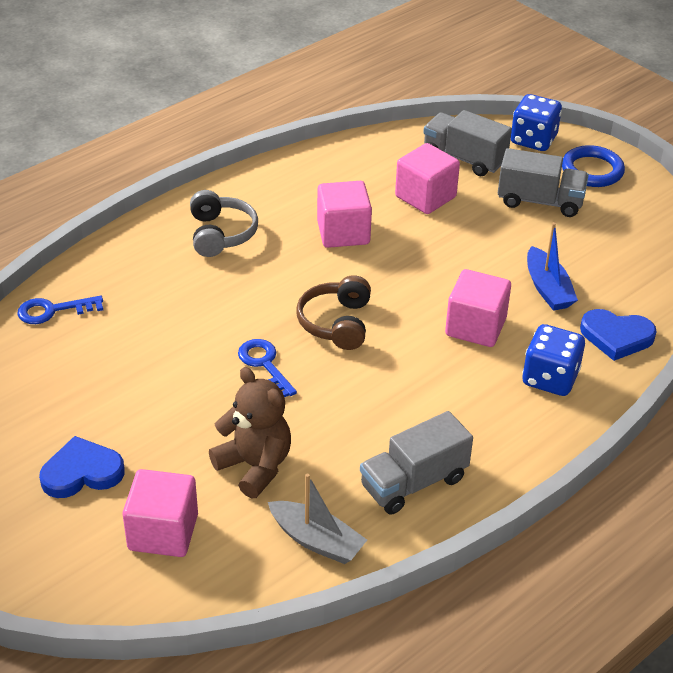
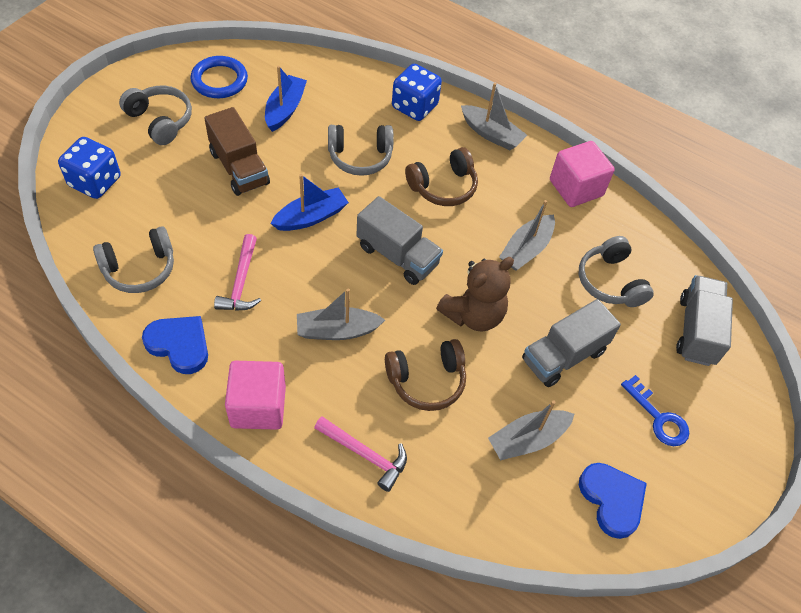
blue boat: 1 -> 2
blue key: 2 -> 1
brown headphones: 1 -> 2
brown truck: 0 -> 1
grey boat: 1 -> 4
grey headphones: 1 -> 4
pink cube: 4 -> 2
pink hammer: 0 -> 2

